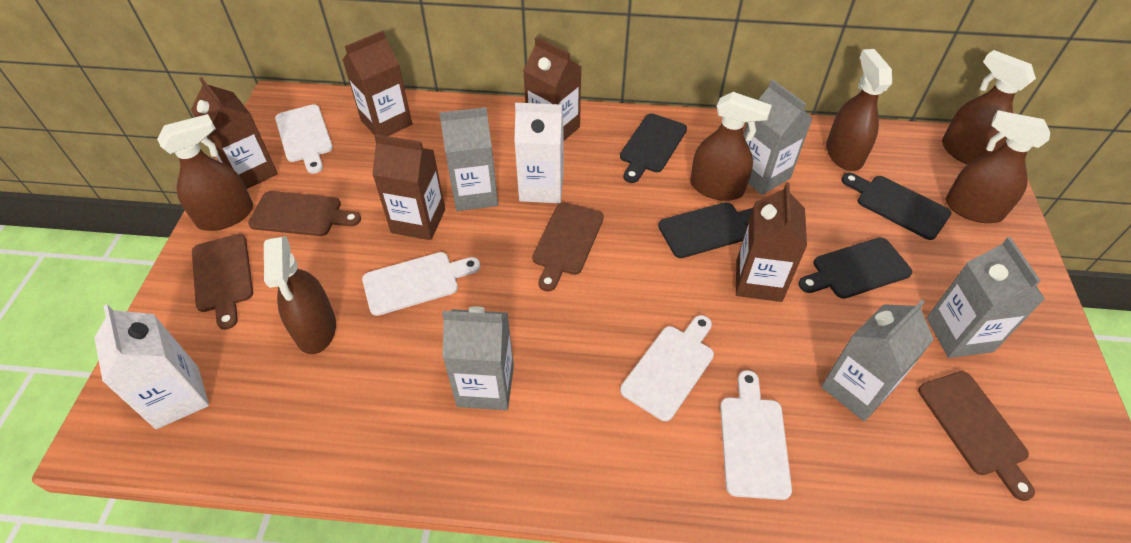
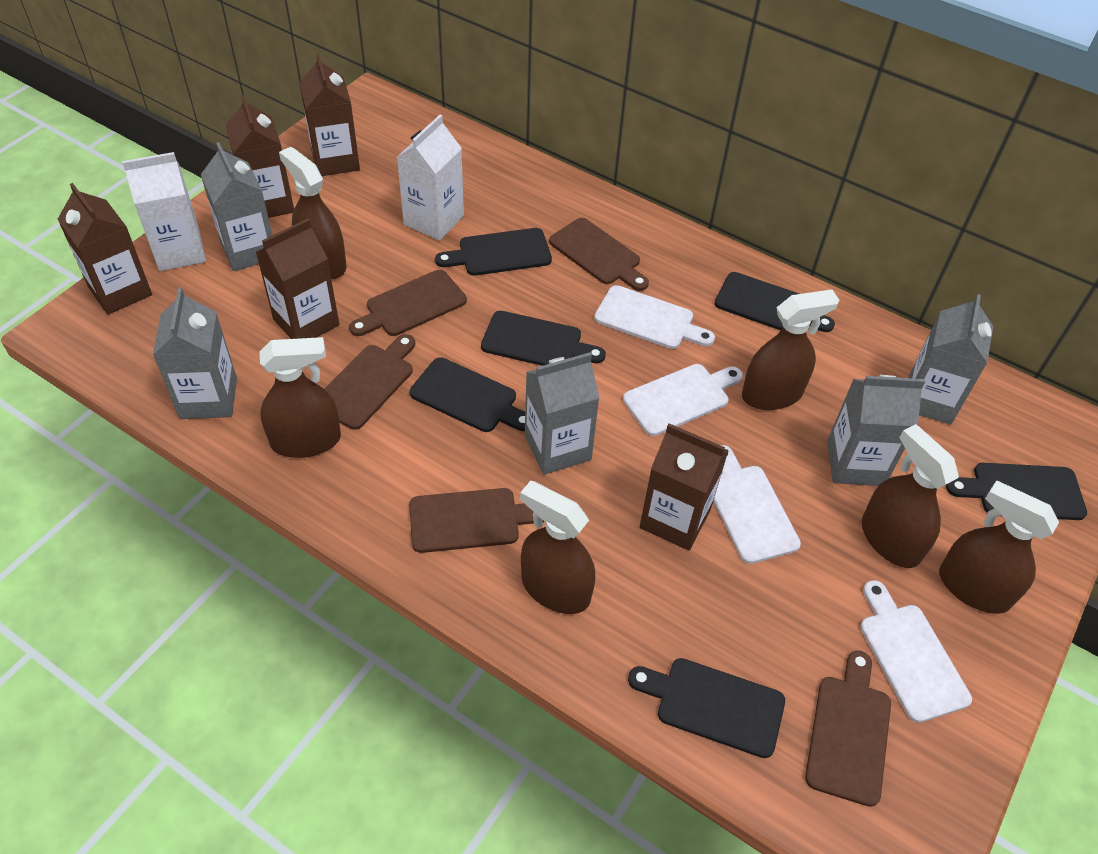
black cutting board: 4 -> 6
brown cutting board: 4 -> 5

